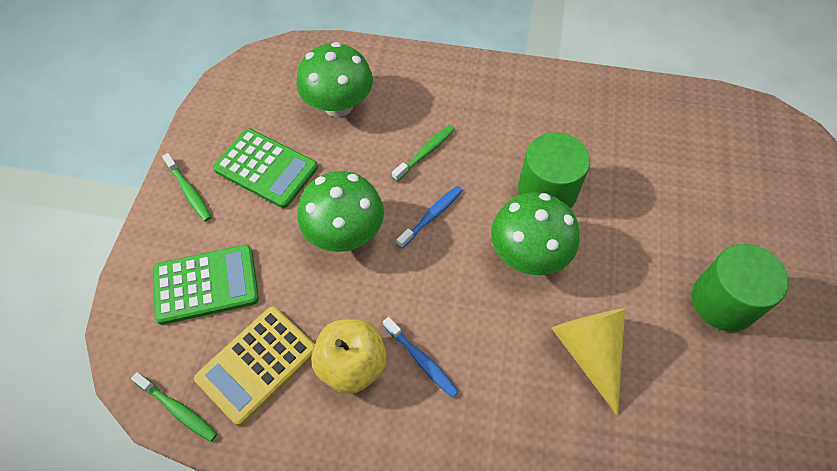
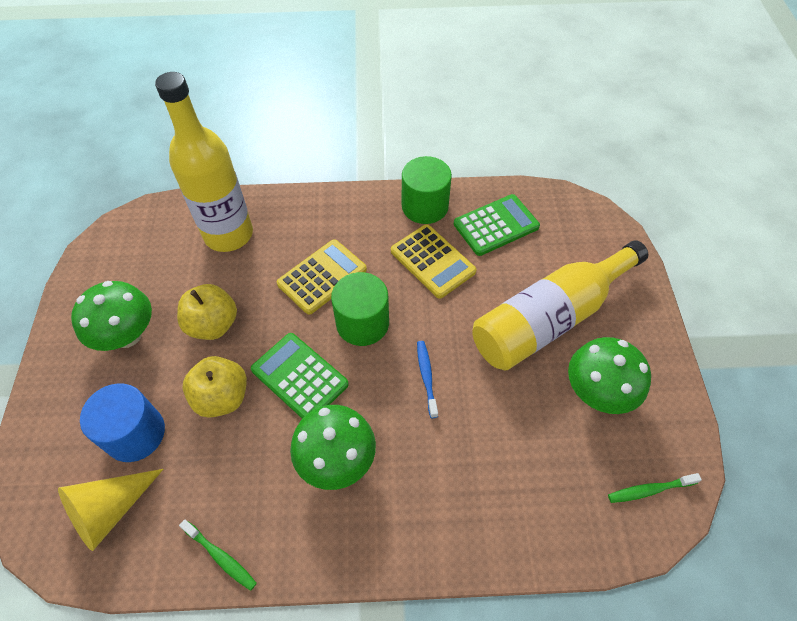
blue cylinder: 0 -> 1
blue toothbrush: 2 -> 1
green toothbrush: 3 -> 2
yellow apple: 1 -> 2
yellow bottle: 0 -> 2
yellow calculator: 1 -> 2

